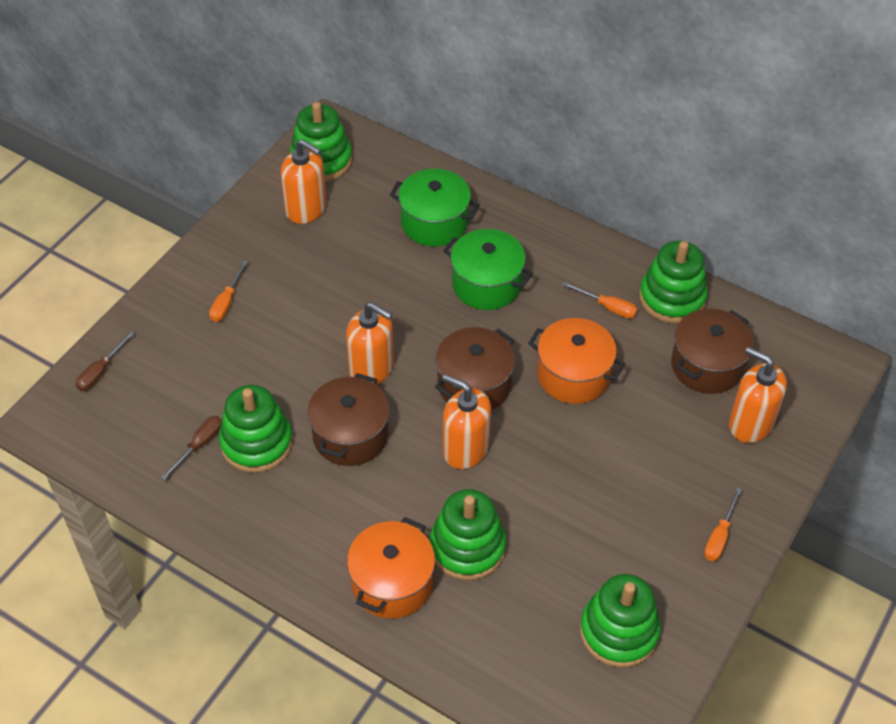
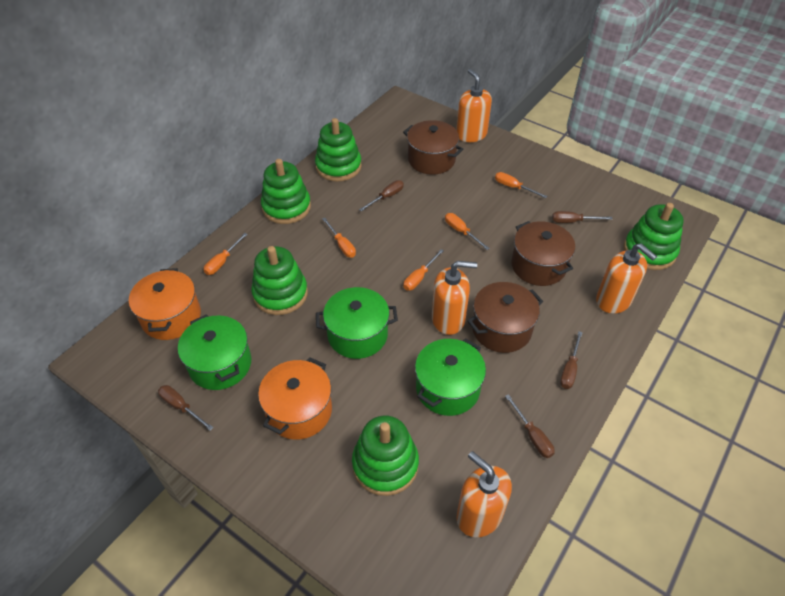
brown screwdriver: 2 -> 5
green pot: 2 -> 3
orange screwdriver: 3 -> 5

